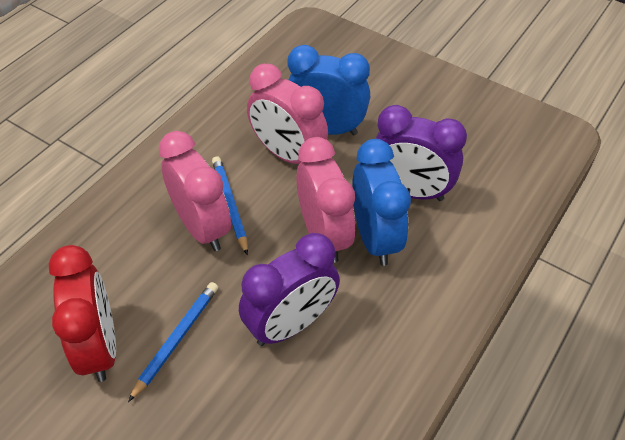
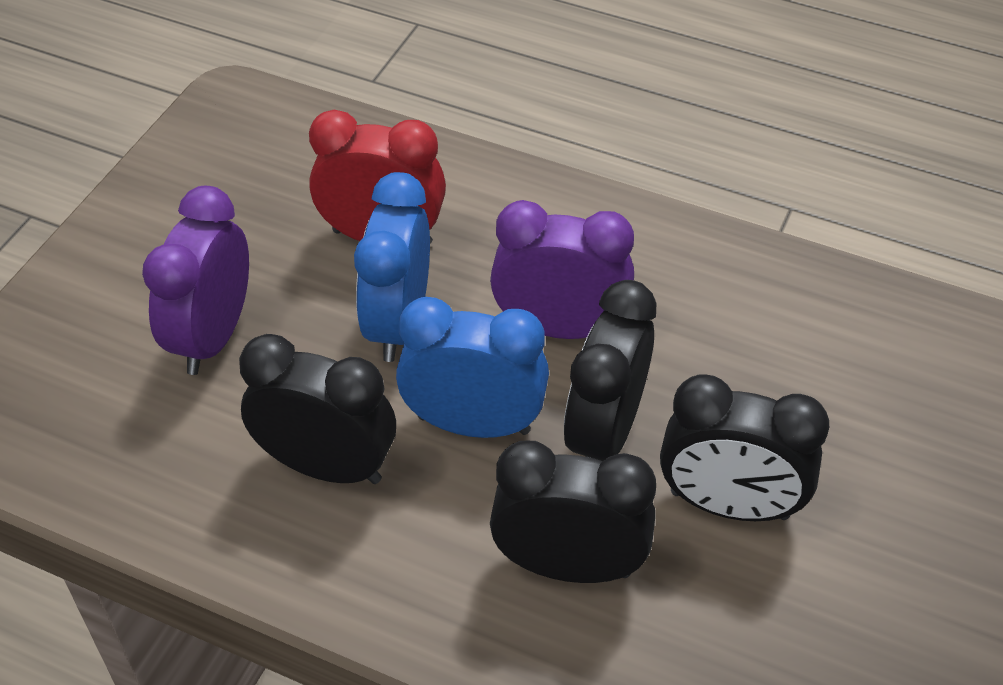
black clock: 0 -> 4
blue pencil: 2 -> 0
pink clock: 3 -> 0

